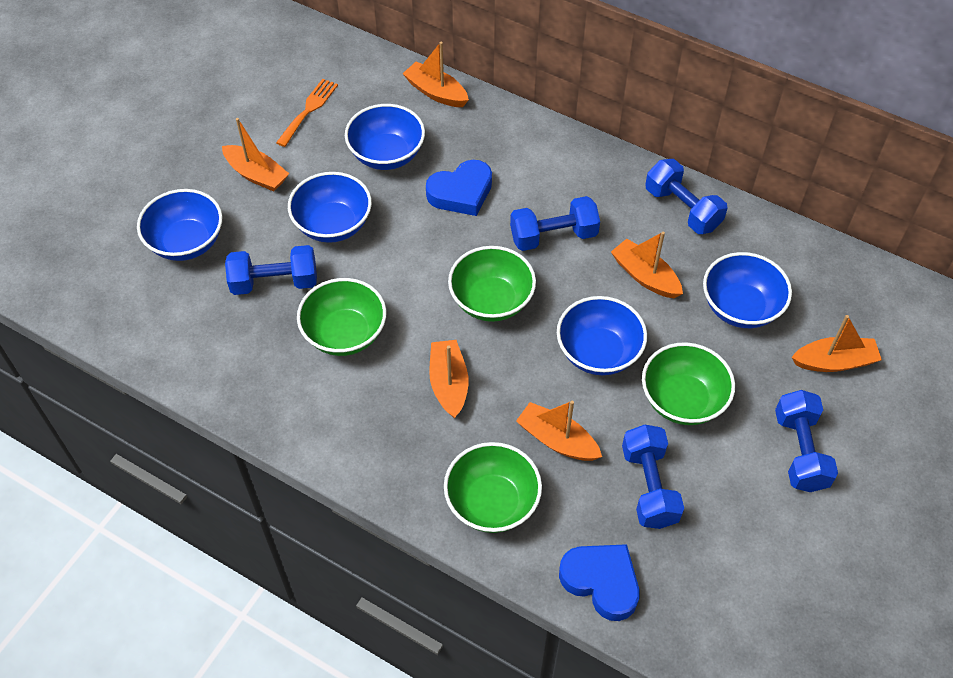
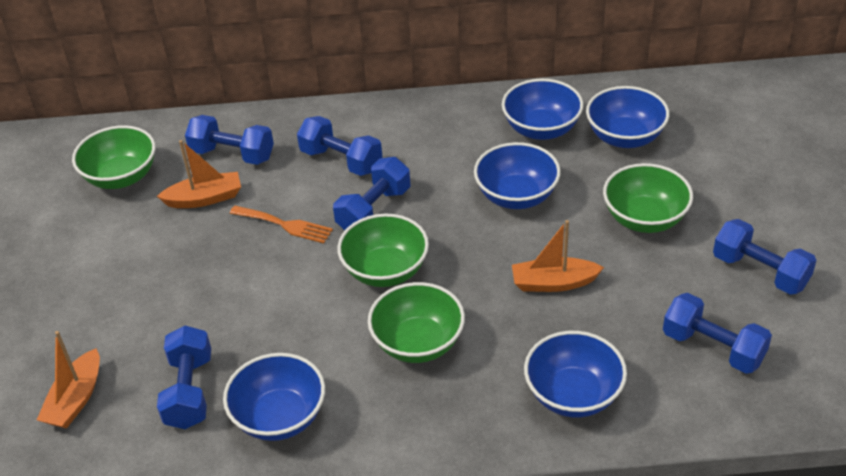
blue dumbbell: 5 -> 6
blue heart: 2 -> 0
orange boat: 6 -> 3

